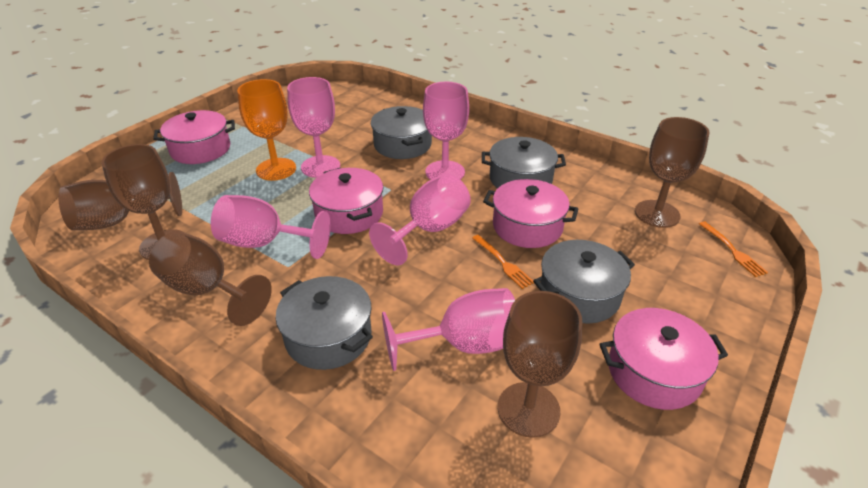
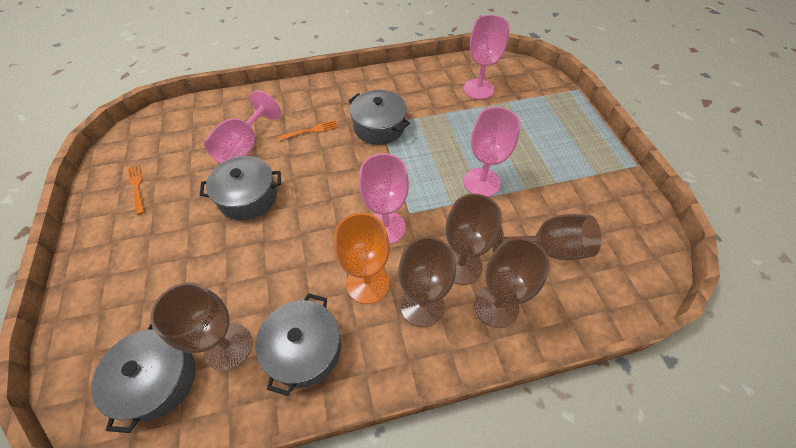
pink goblet: 5 -> 4
pink pot: 4 -> 0

